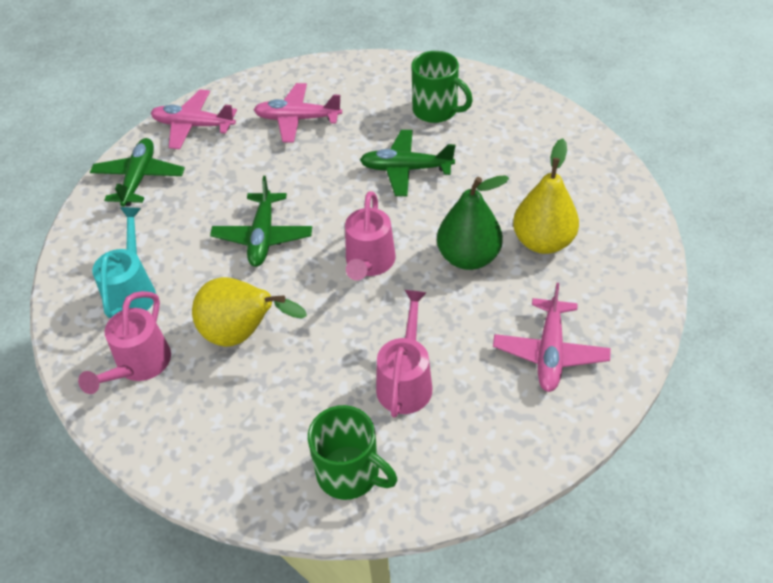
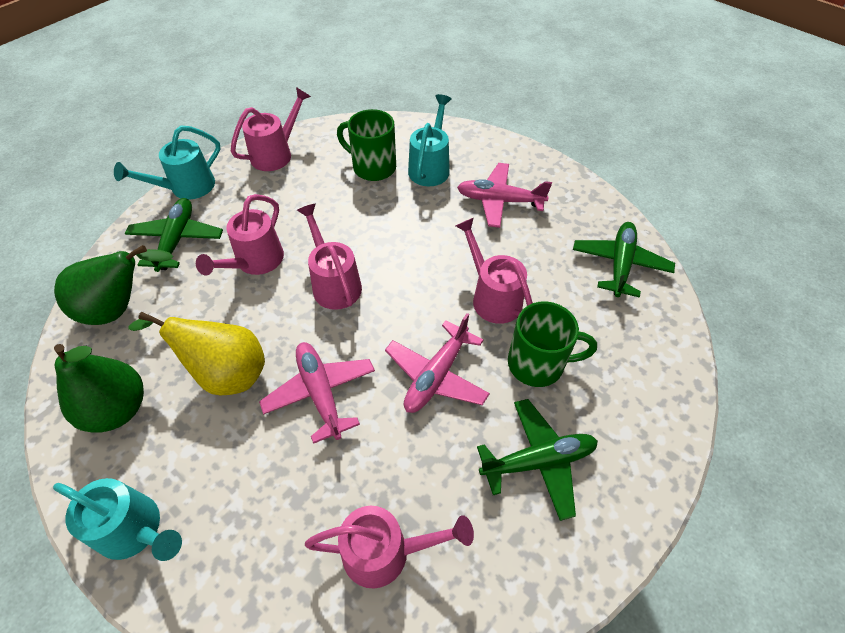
green pear: 1 -> 2
pink watering can: 3 -> 5
turquoise watering can: 1 -> 3
yellow pear: 2 -> 1

